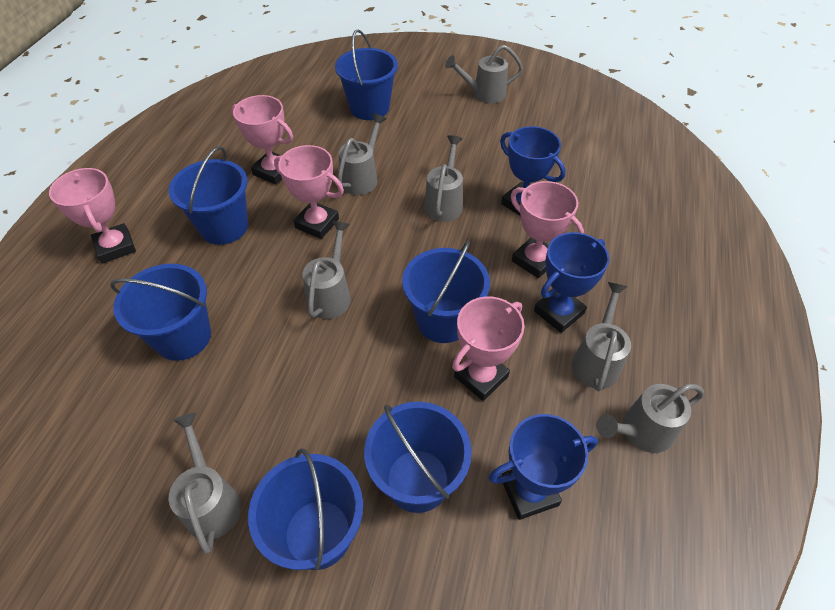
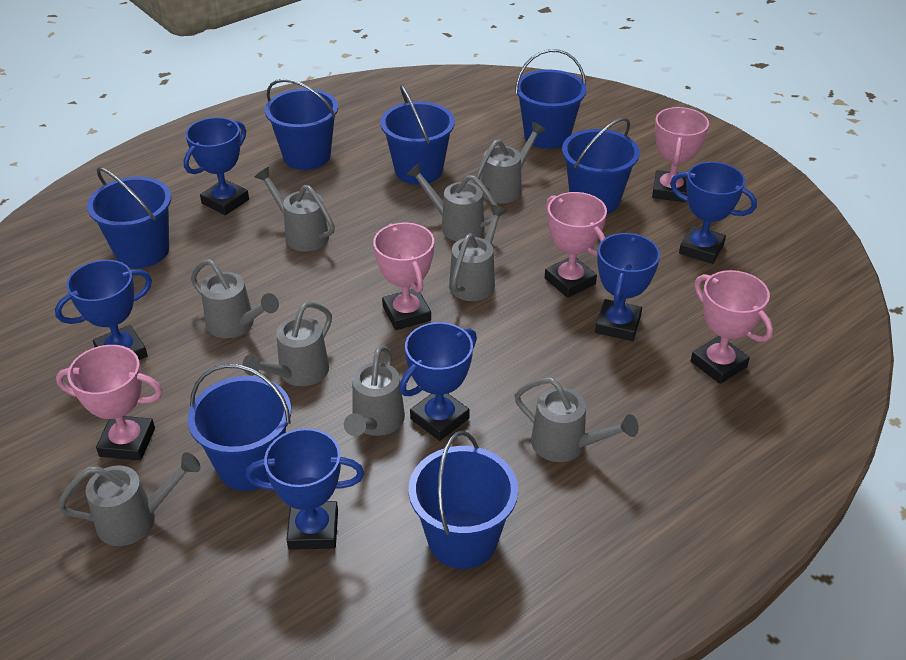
blue bucket: 6 -> 7
blue trophy: 3 -> 6
grey watering can: 7 -> 9

